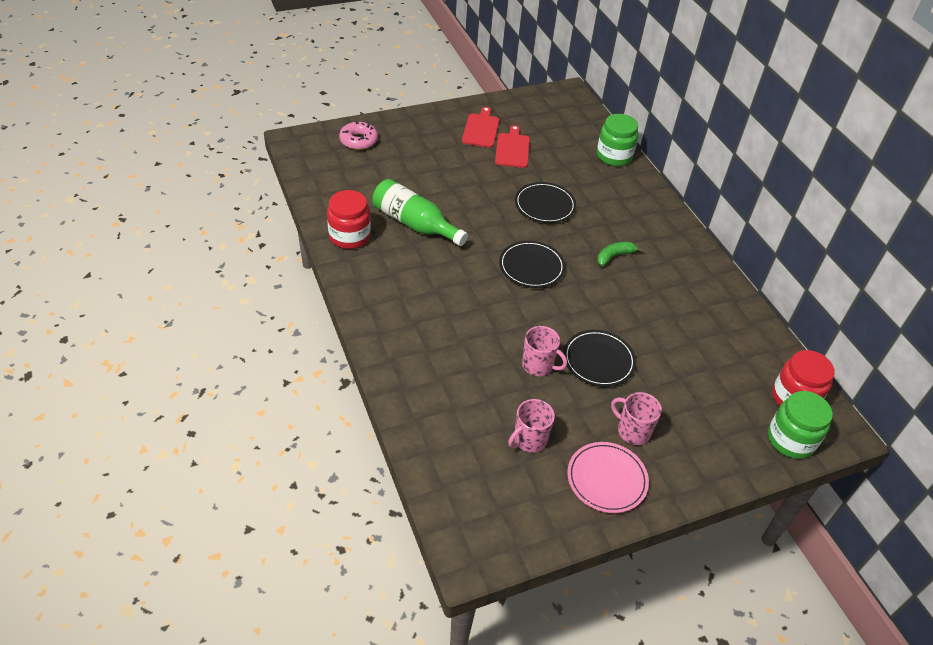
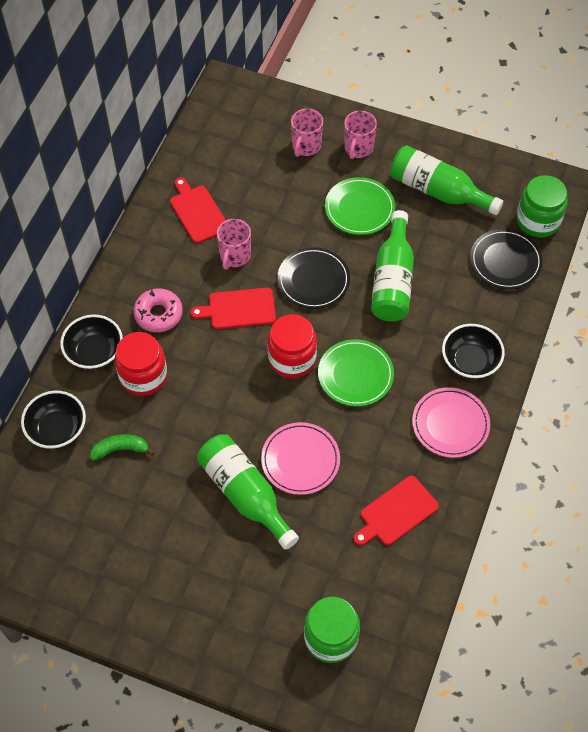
black bowl: 0 -> 3
black plate: 3 -> 2
green bottle: 1 -> 3
green plate: 0 -> 2
pink plate: 1 -> 2
red cutting board: 2 -> 3

